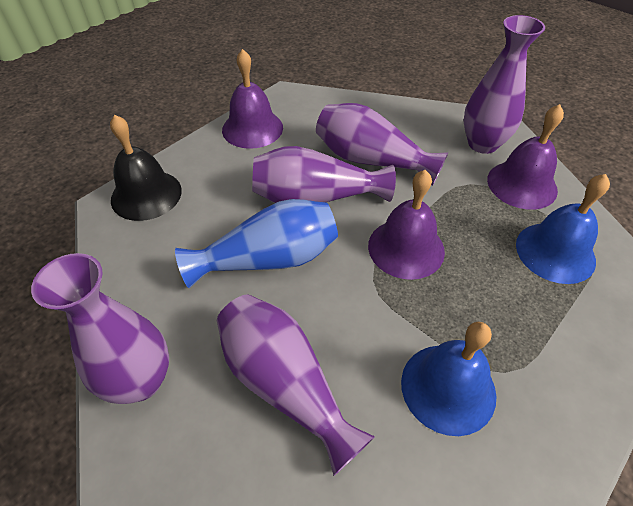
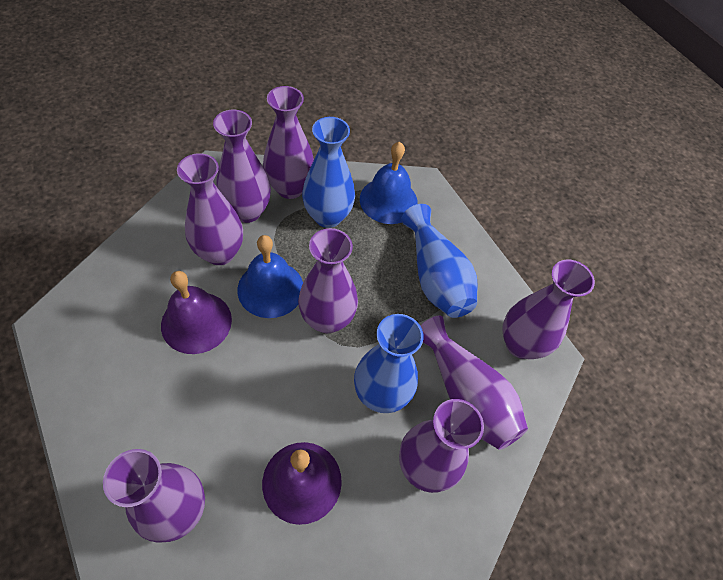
black bell: 1 -> 0
blue vase: 1 -> 3
purple bell: 3 -> 2
purple vase: 5 -> 8

